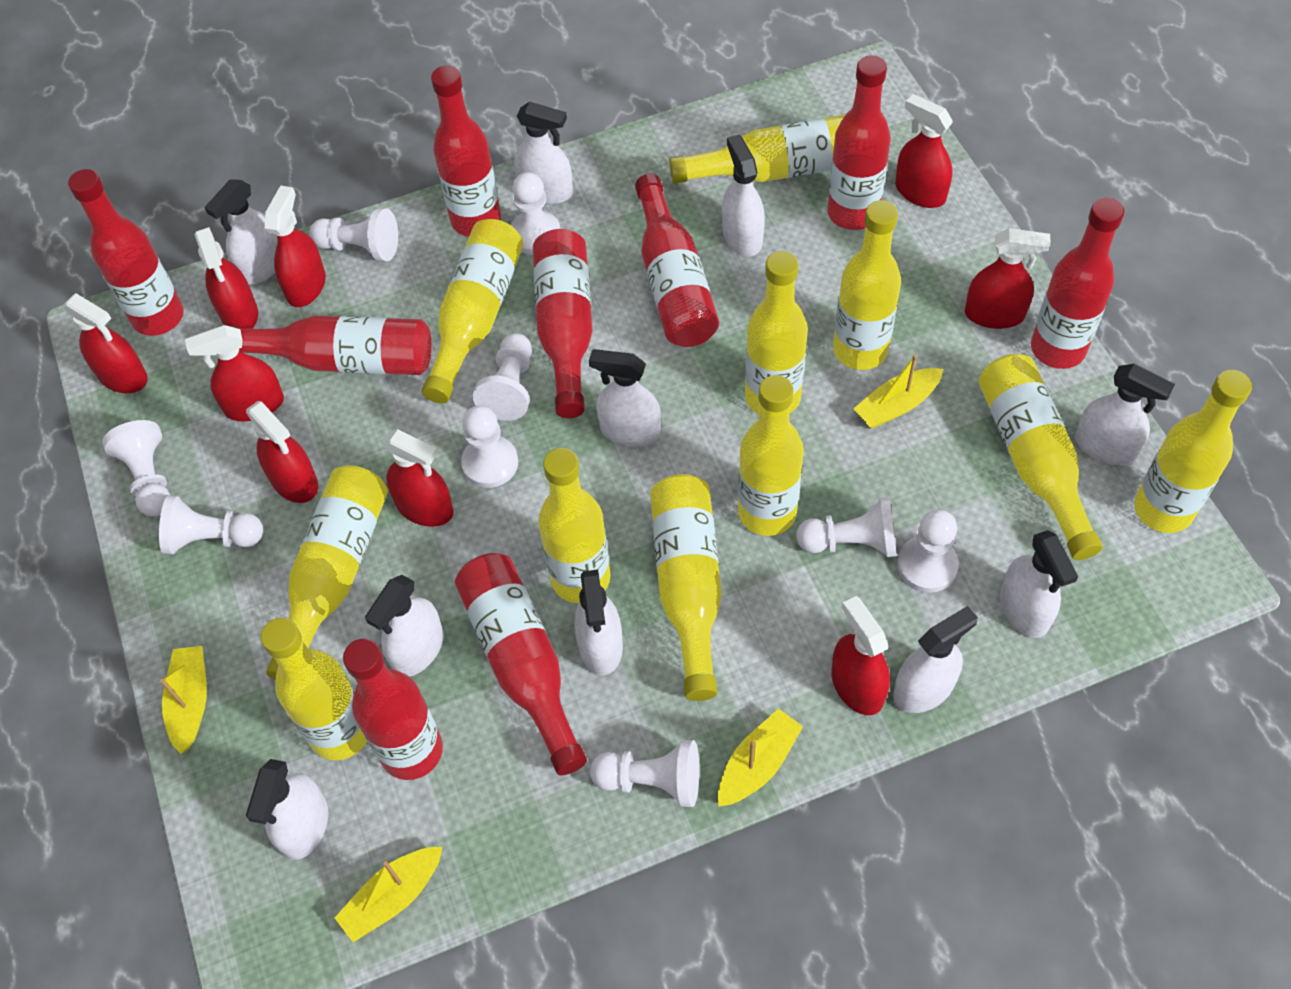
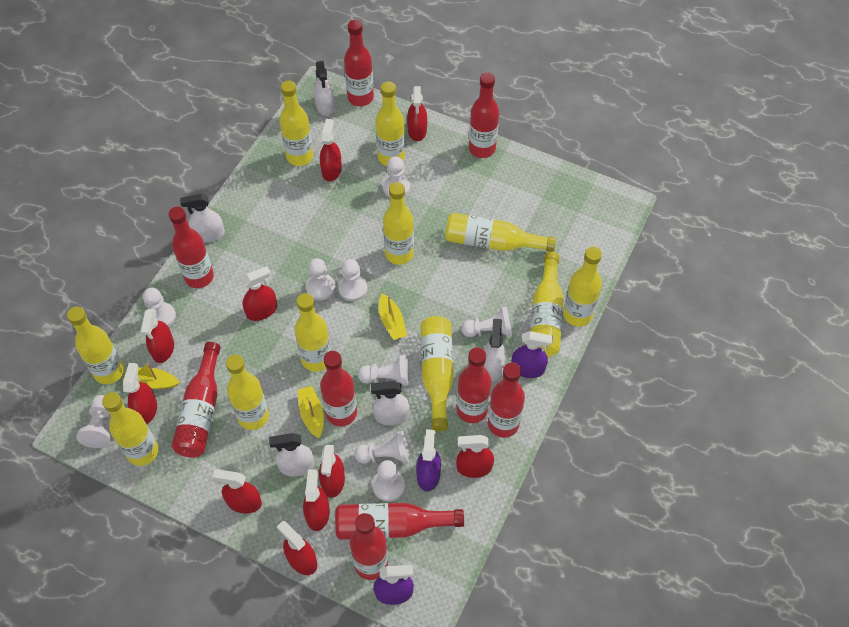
purple spray bottle: 0 -> 3
red spray bottle: 9 -> 10
white spray bottle: 10 -> 5
yellow boat: 4 -> 3

